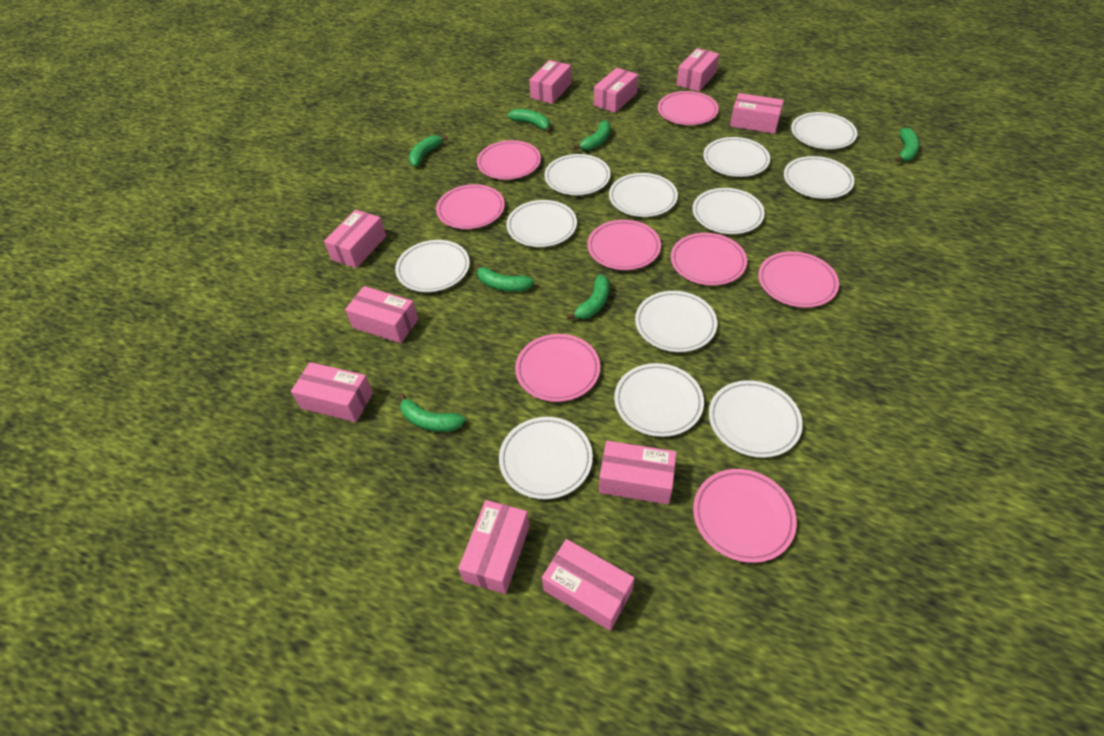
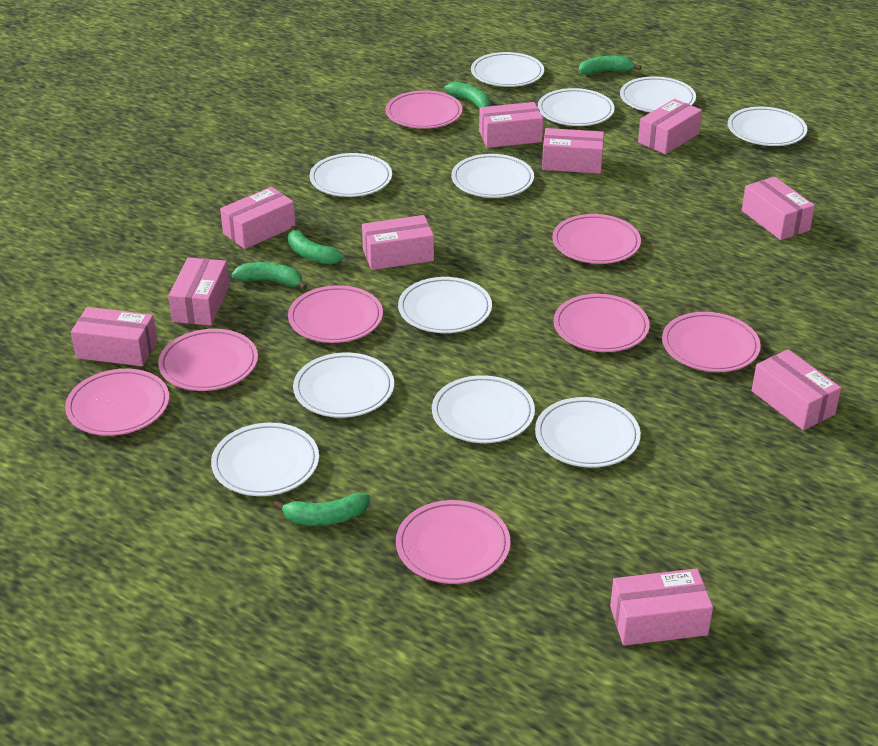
green banana: 7 -> 5
white plate: 12 -> 11

